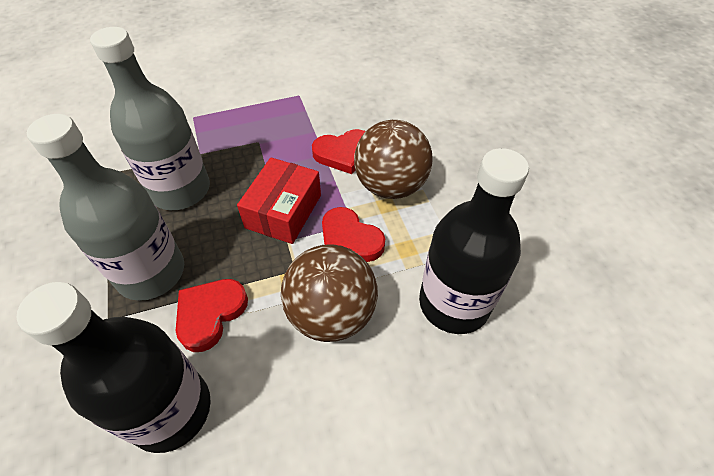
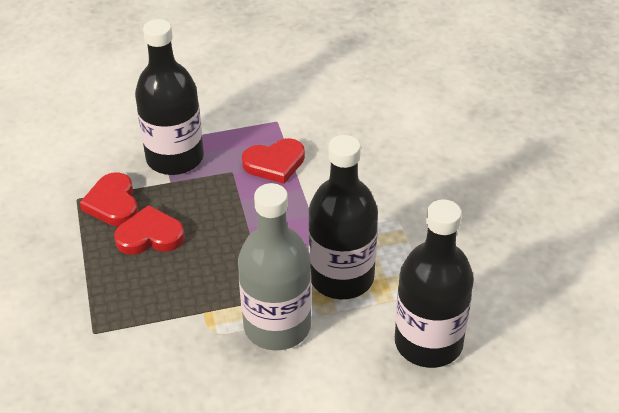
black bottle: 2 -> 3
brown ball: 2 -> 0
grey bottle: 2 -> 1
red box: 1 -> 0

